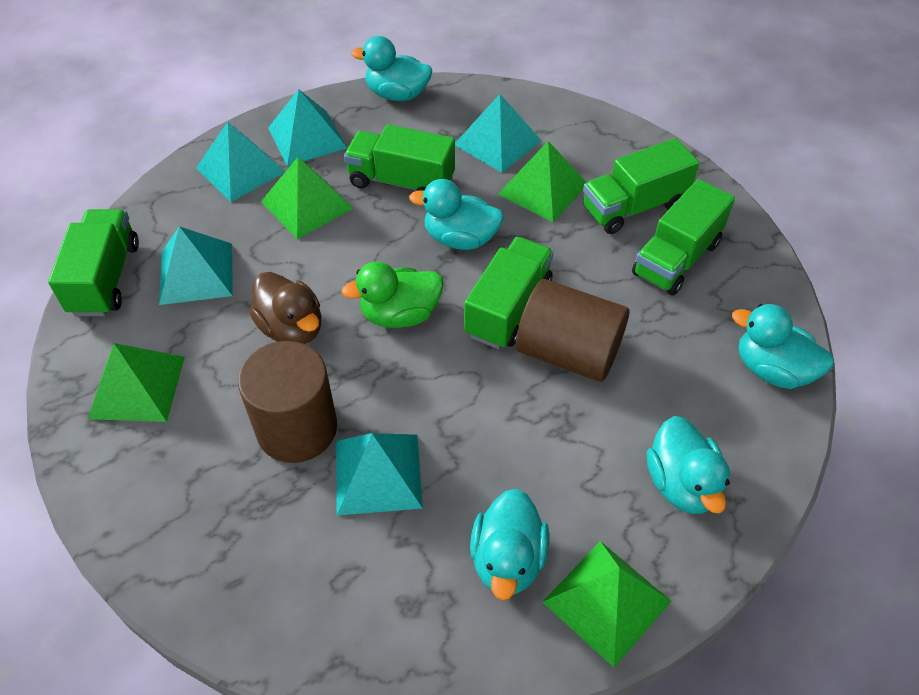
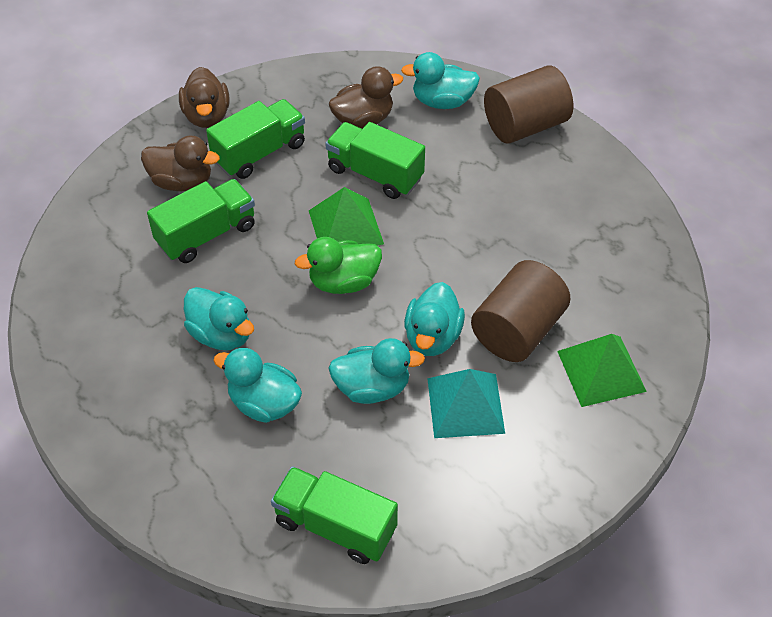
brown duck: 1 -> 3
green pyramid: 4 -> 2
green truck: 5 -> 4
turquoise pyramid: 5 -> 1

